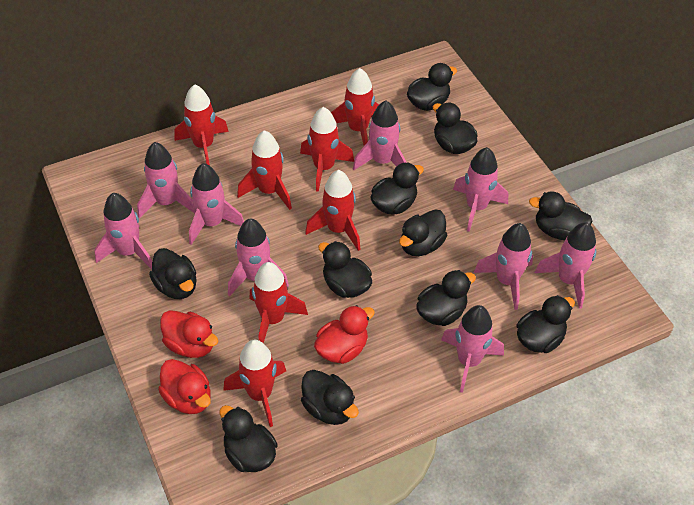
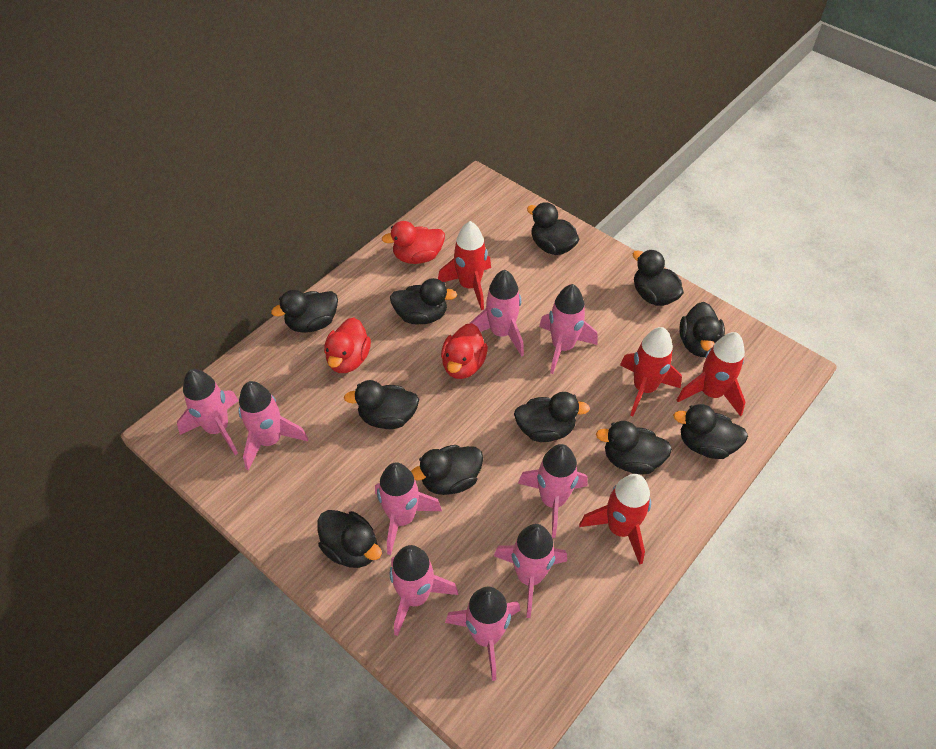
red rocket: 7 -> 4

